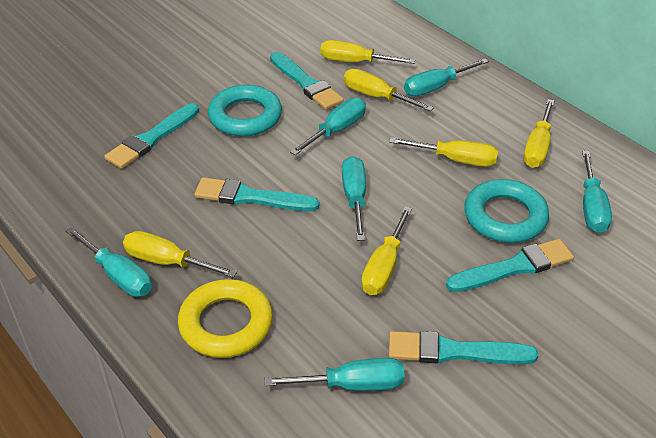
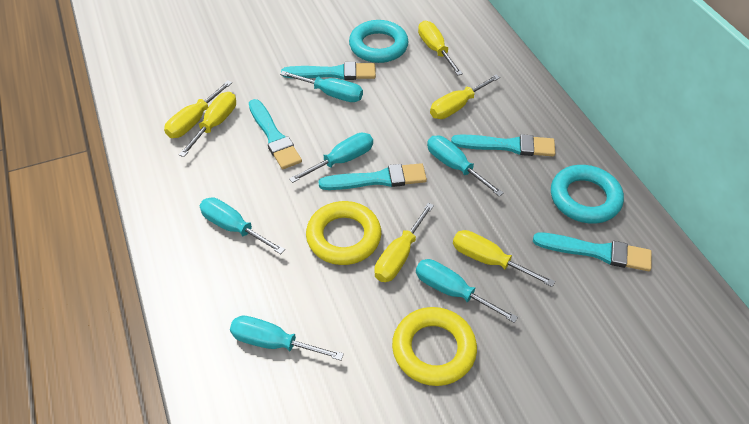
yellow ring: 1 -> 2

